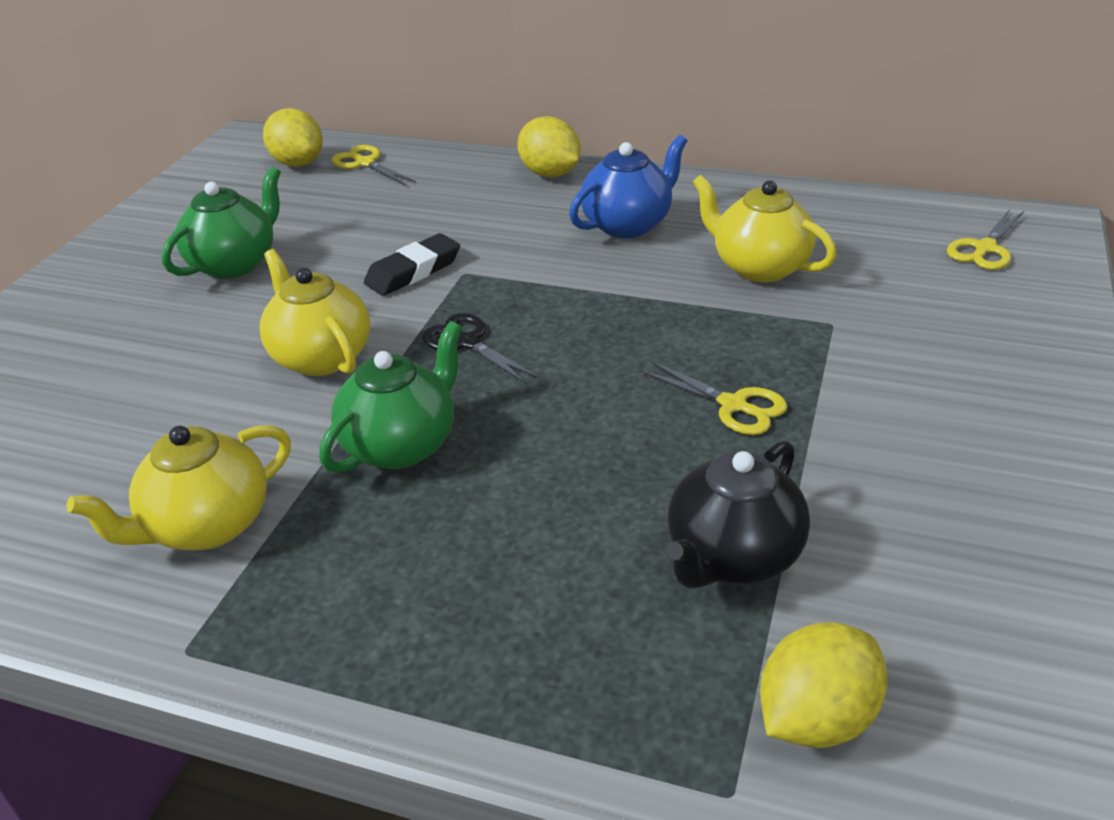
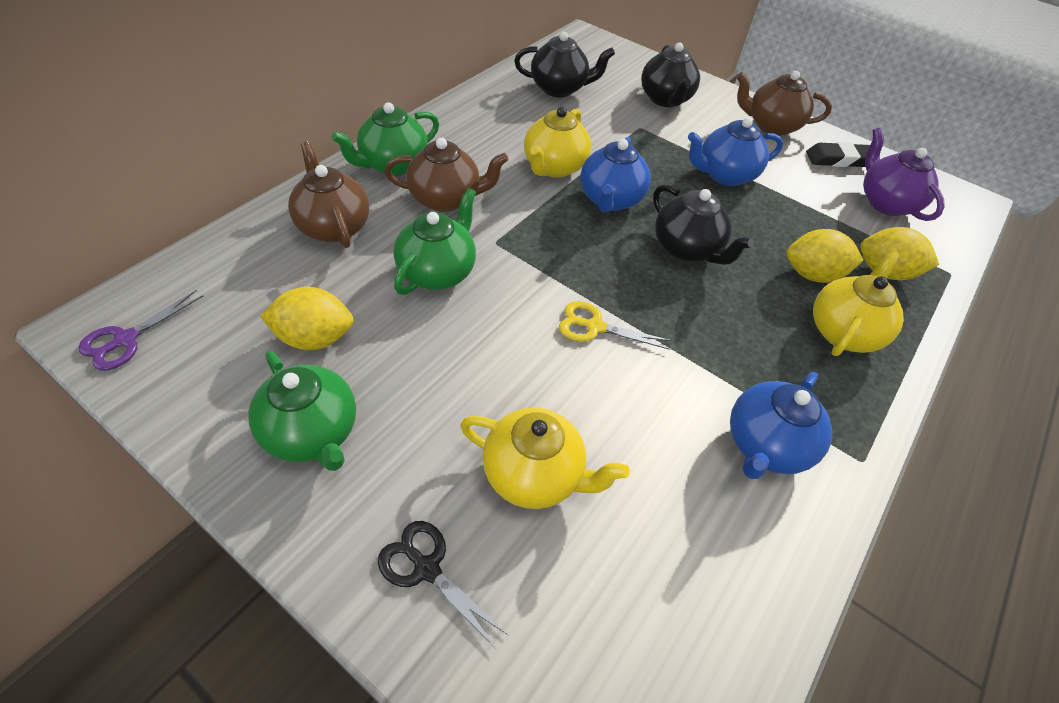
black teapot: 1 -> 3
blue teapot: 1 -> 3
brown teapot: 0 -> 3
green teapot: 2 -> 3
purple scissors: 0 -> 1
purple teapot: 0 -> 1
yellow scissors: 3 -> 1

